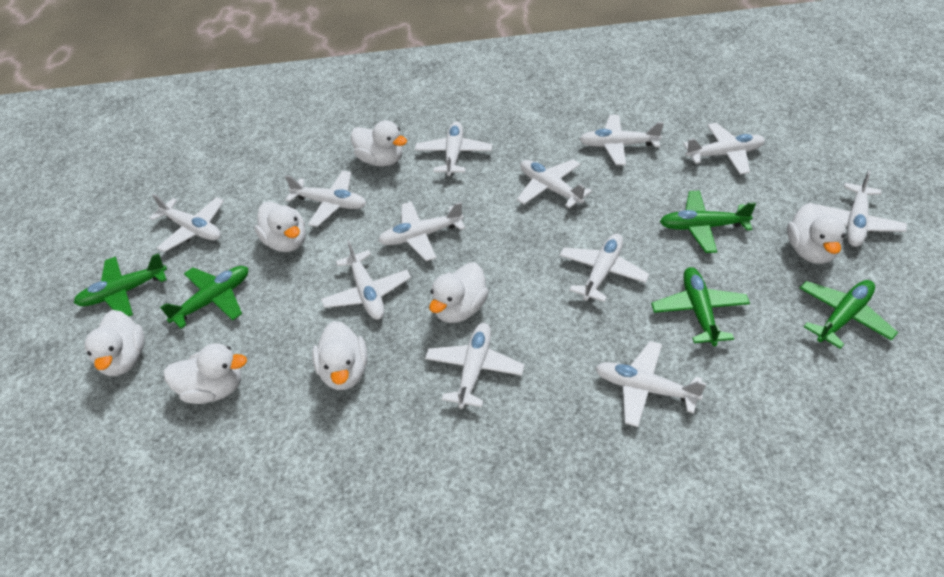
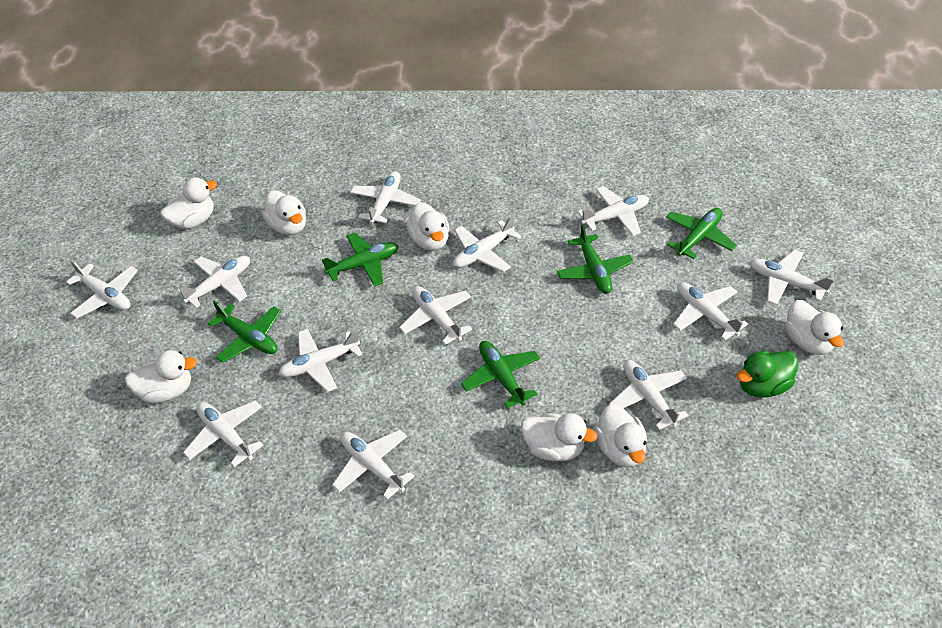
green duck: 0 -> 1

